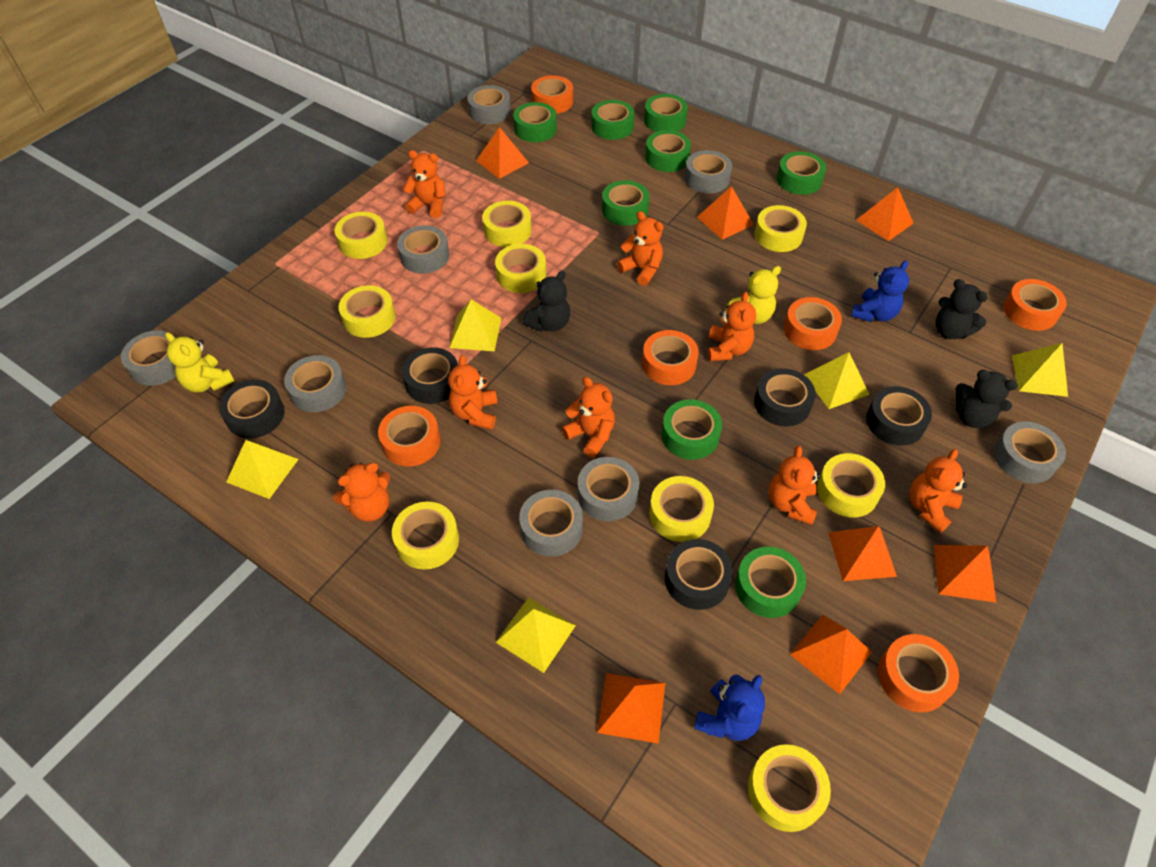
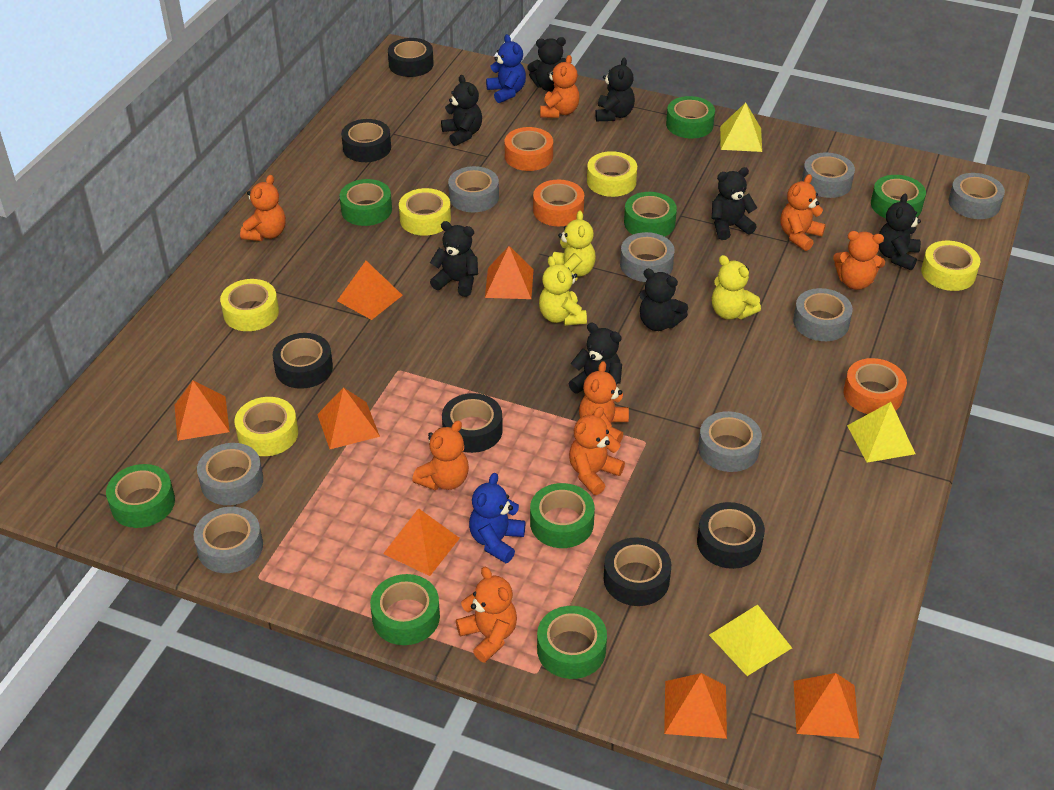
black tape: 5 -> 6
black teddy bear: 3 -> 8
orange tape: 6 -> 3
yellow pyramid: 5 -> 3
yellow tape: 9 -> 5
yellow teddy bear: 2 -> 3

